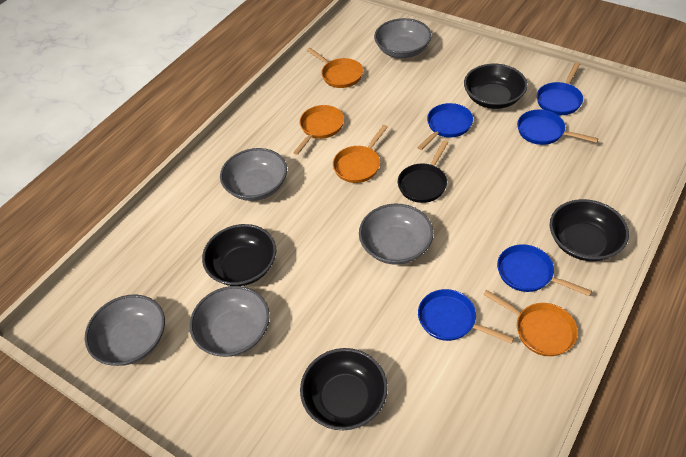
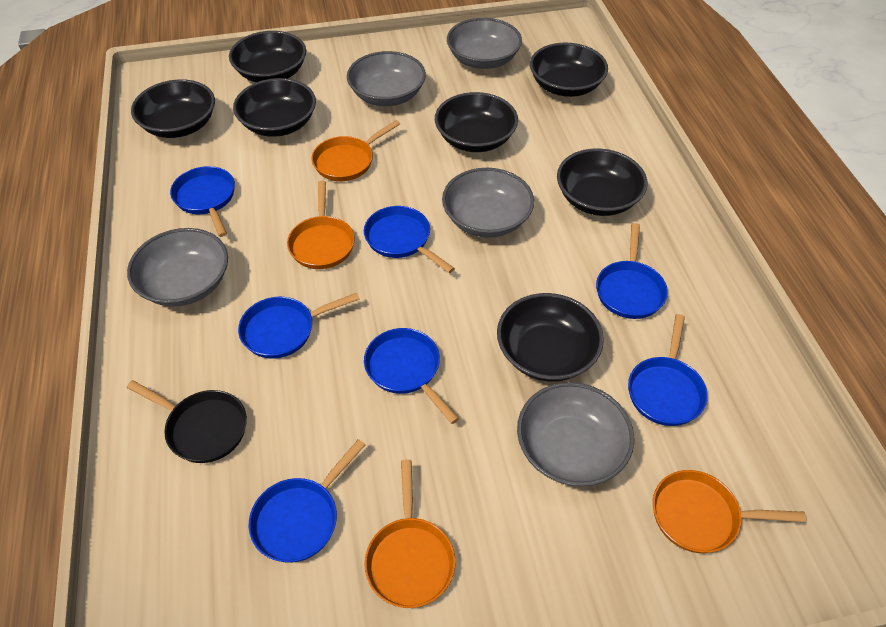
black bowl: 4 -> 7
blue pan: 5 -> 7

